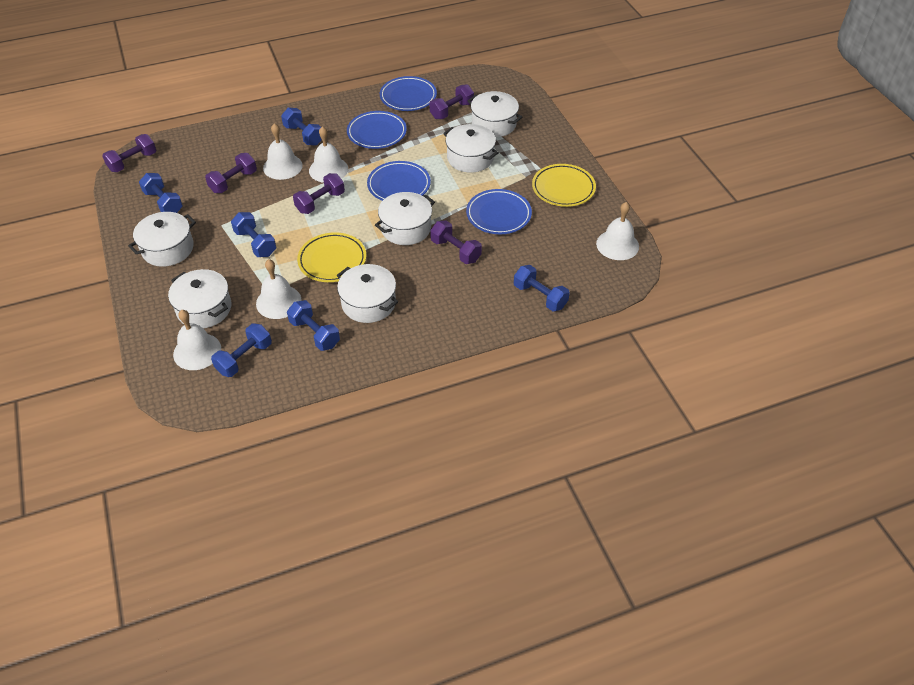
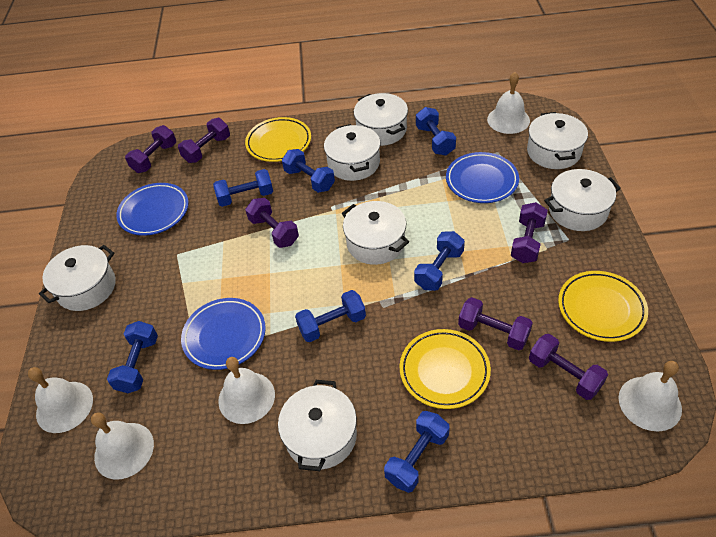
blue dumbbell: 6 -> 7
blue plate: 4 -> 3
purple dumbbell: 5 -> 6
white pot: 6 -> 7
yellow plate: 2 -> 3

